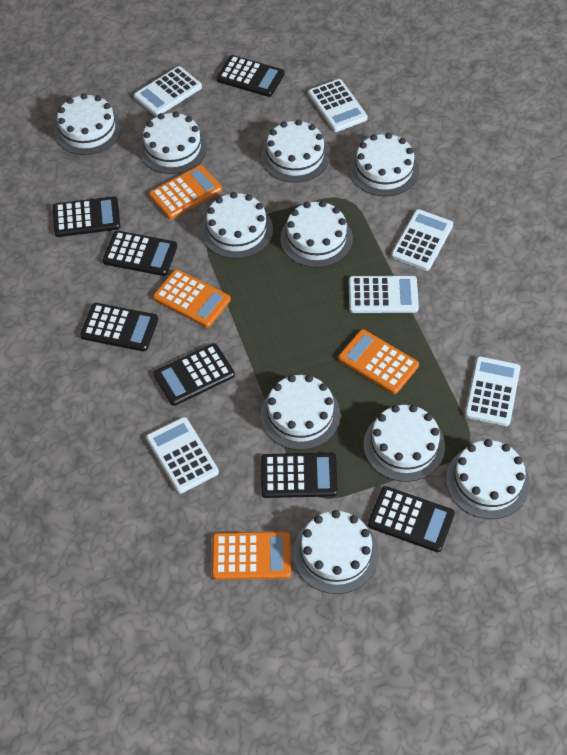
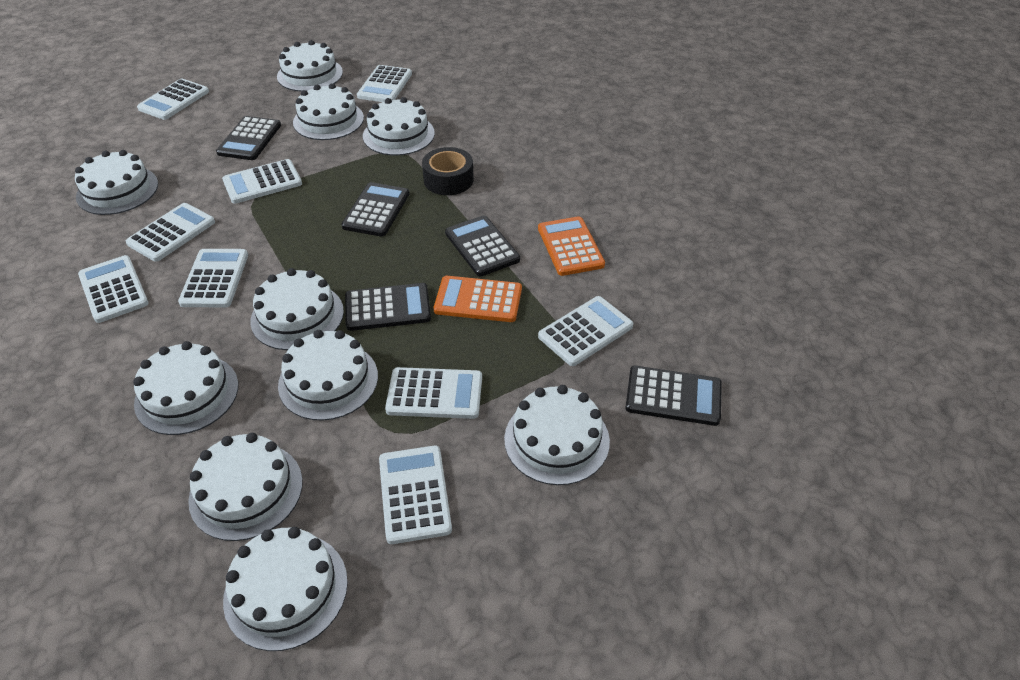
black calculator: 7 -> 5
black tape: 0 -> 1
orange calculator: 4 -> 2
white calculator: 6 -> 9

